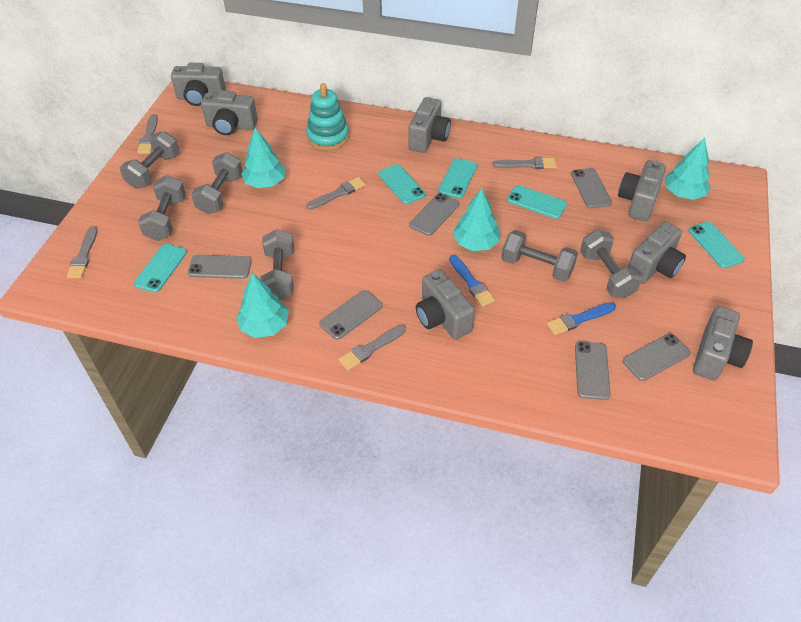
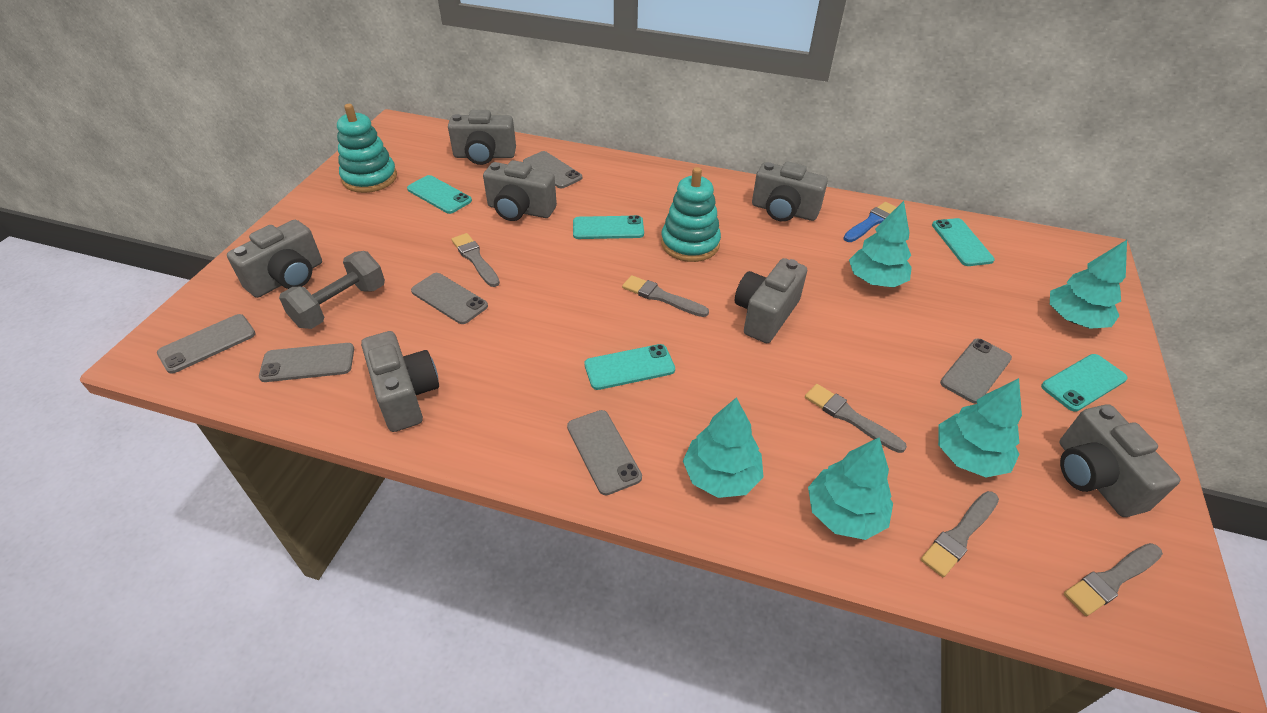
blue brush: 2 -> 1
grey dumbbell: 6 -> 1
turquoise stacking toy: 1 -> 2
turquoise tree: 4 -> 5

